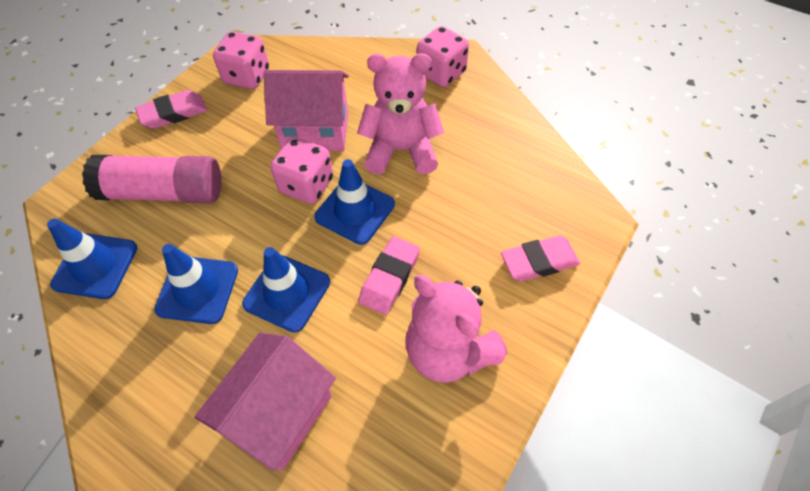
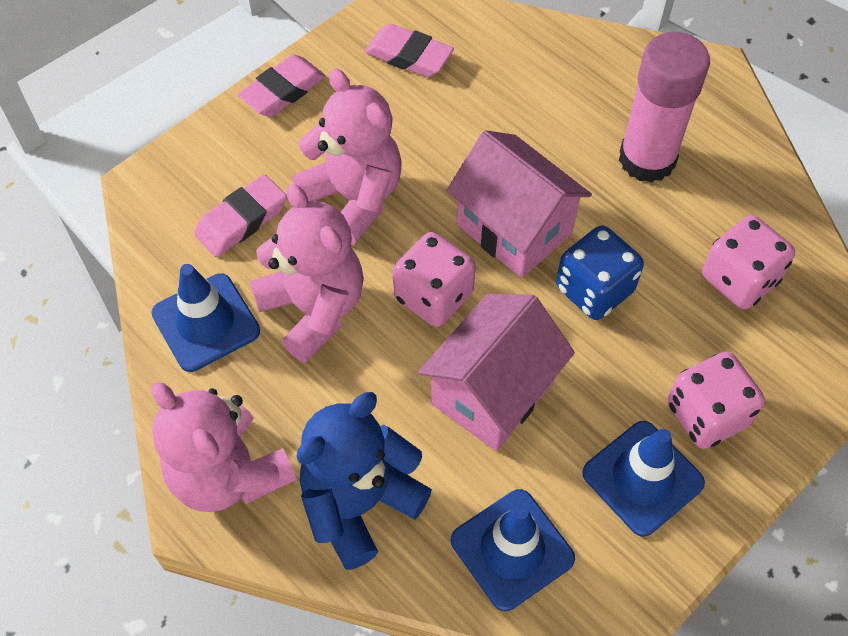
blue dice: 0 -> 1
blue teddy bear: 0 -> 1
blue traffic cone: 4 -> 3
pink teddy bear: 2 -> 3

